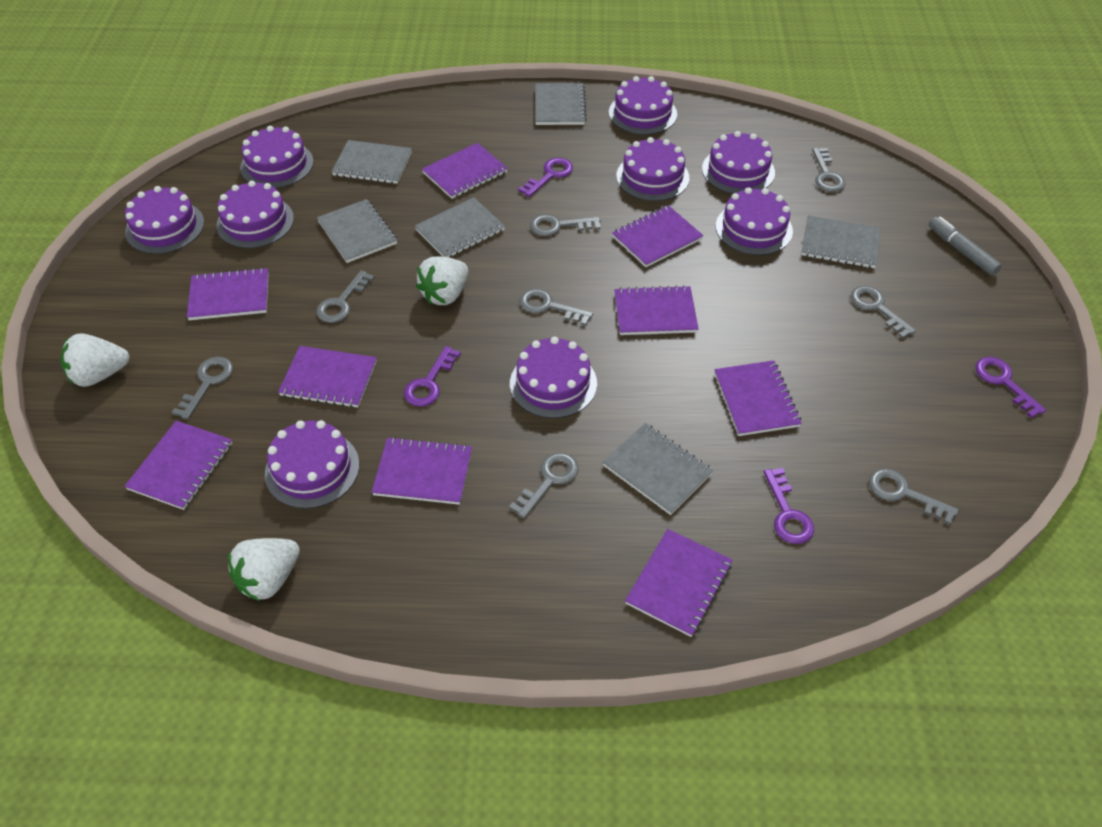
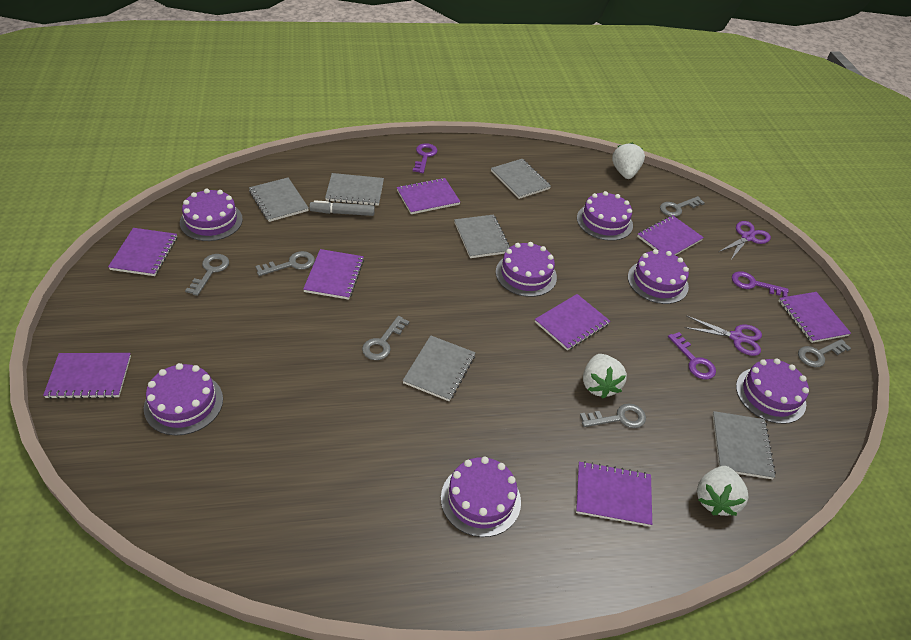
grey key: 8 -> 6
purple cake: 9 -> 7
purple key: 4 -> 3
purple notebook: 9 -> 8
purple scissors: 0 -> 2

